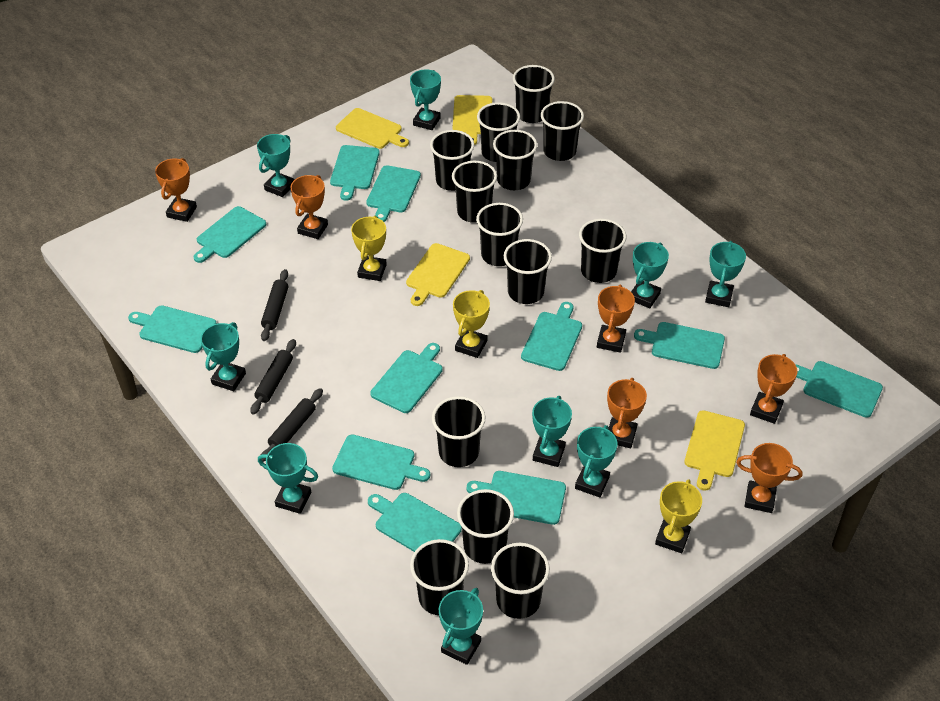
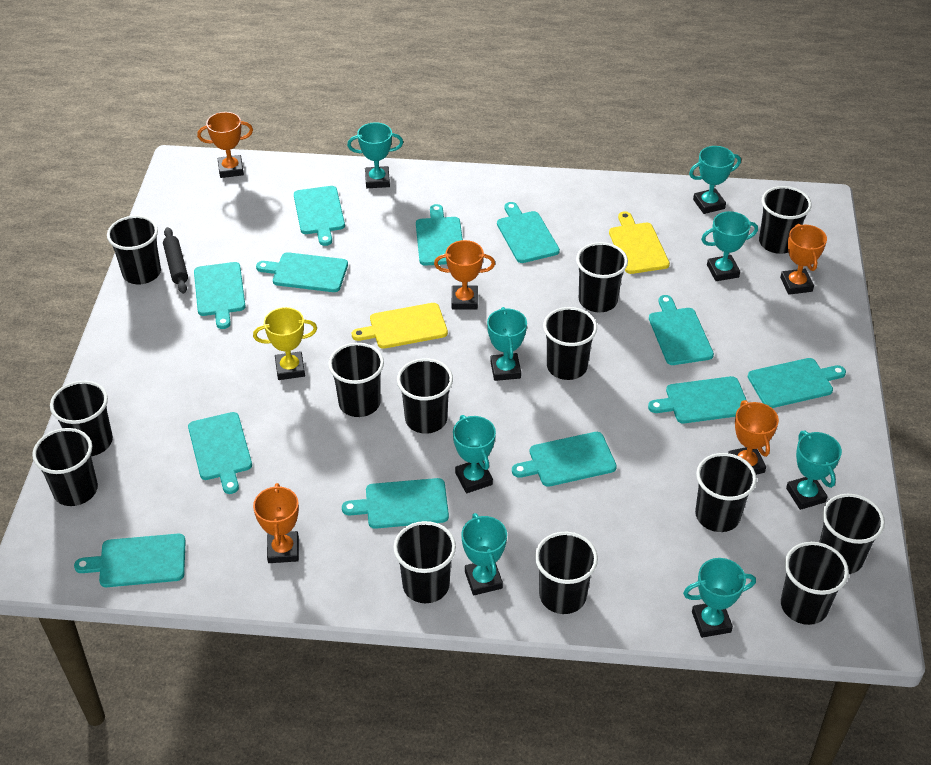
black rolling pin: 3 -> 1
orange trophy: 6 -> 5
turquoise cutting board: 11 -> 12
turquoise trophy: 9 -> 8
yellow cutting board: 4 -> 2
yellow trophy: 3 -> 1

